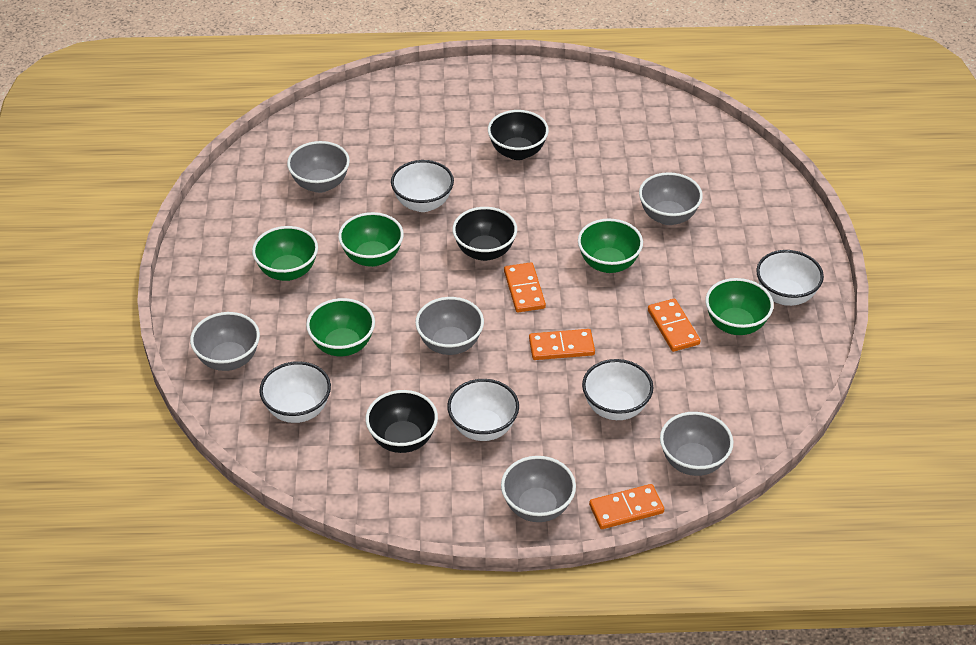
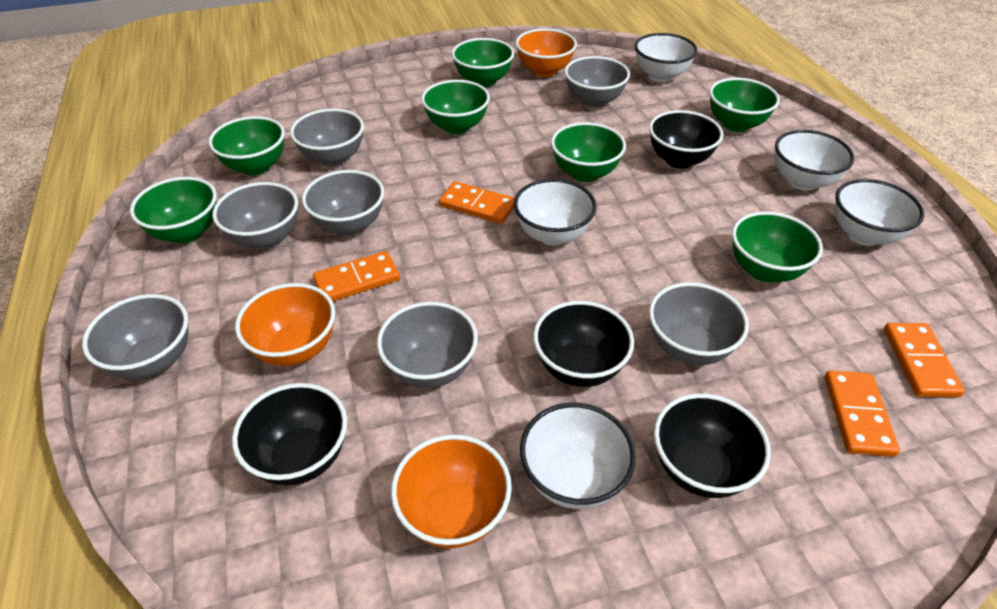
black bowl: 3 -> 4
green bowl: 5 -> 7
grey bowl: 6 -> 7
orange bowl: 0 -> 3

